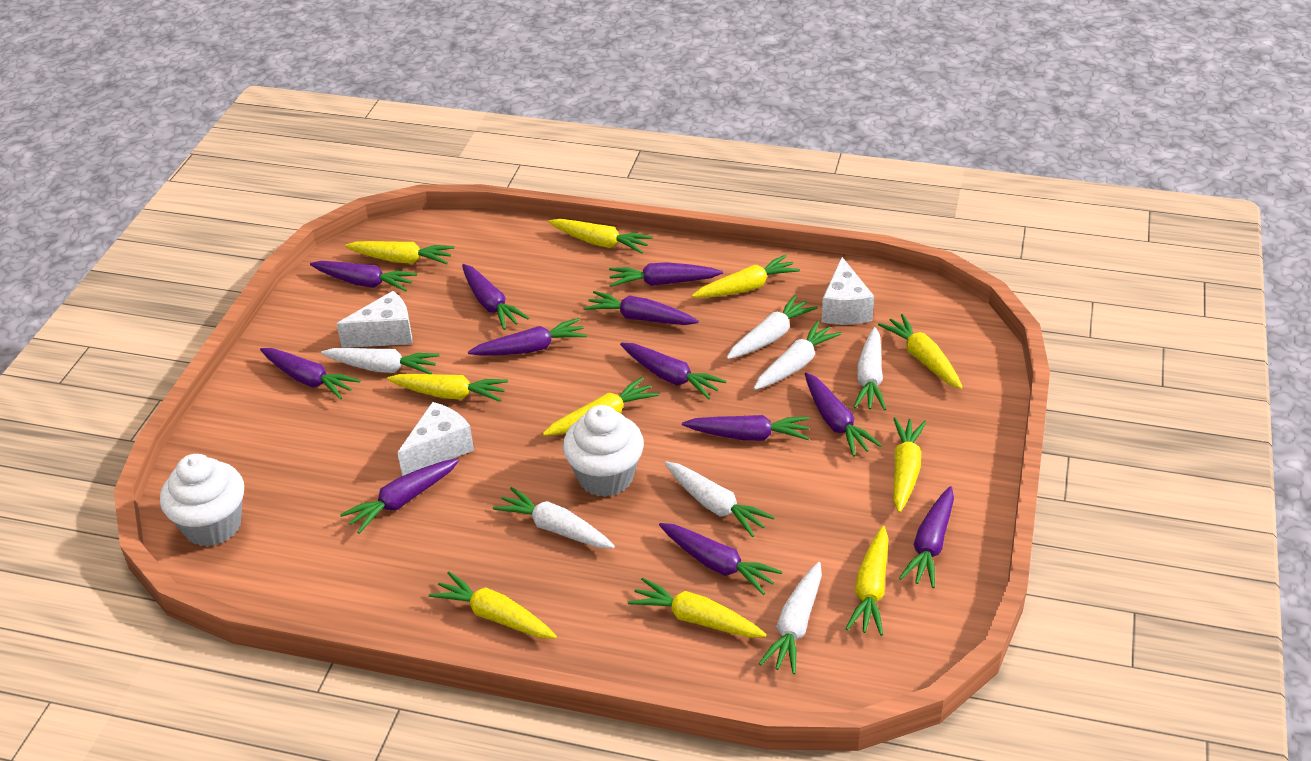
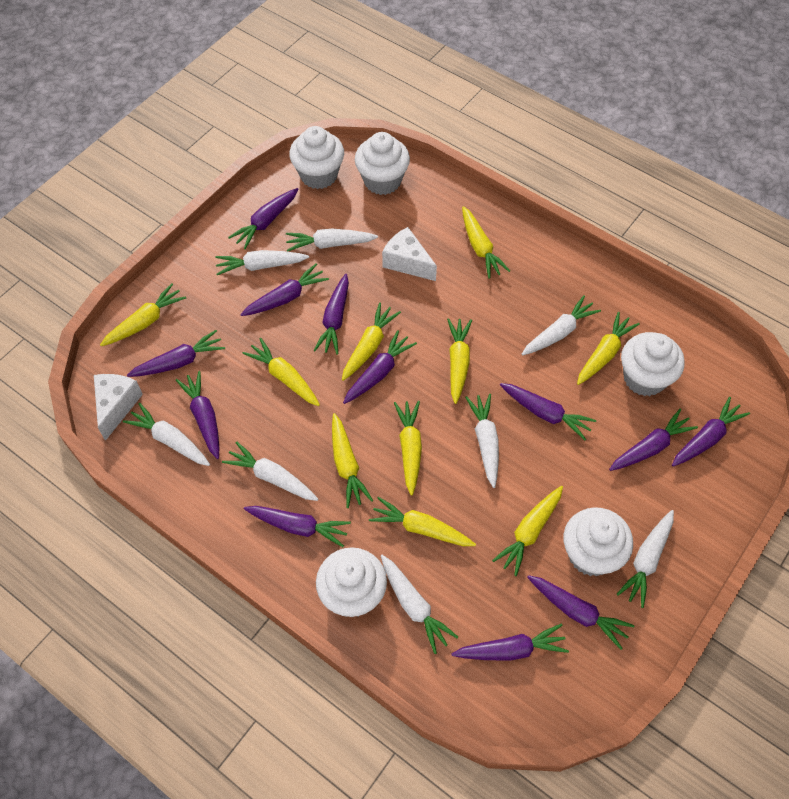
white carrot: 7 -> 8
white cheese: 3 -> 2
white cupcake: 2 -> 5

